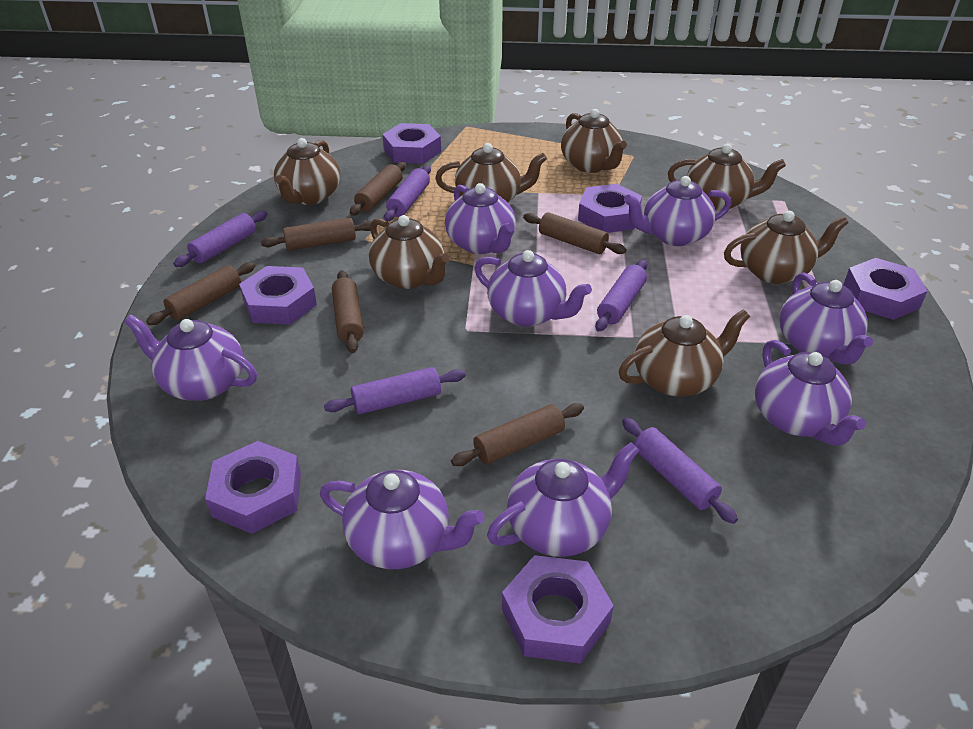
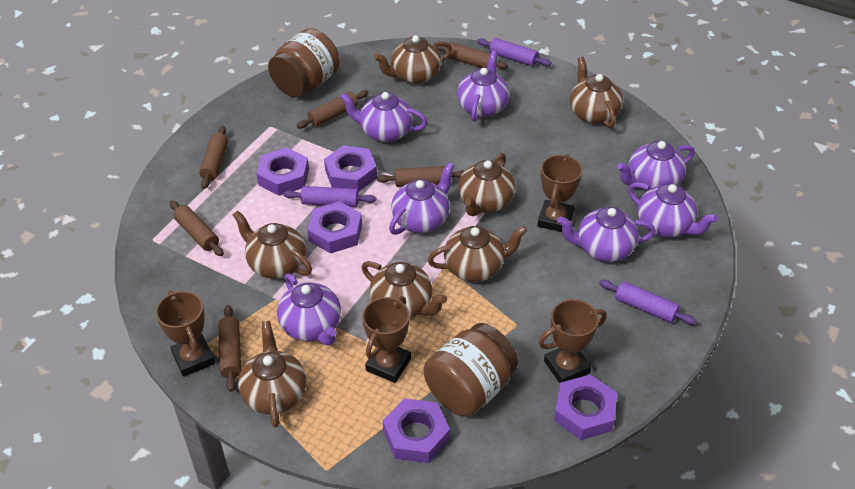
brown jar: 0 -> 2
brown trophy: 0 -> 4
purple nut: 6 -> 5
purple rolling pin: 5 -> 3
purple teapot: 8 -> 7

